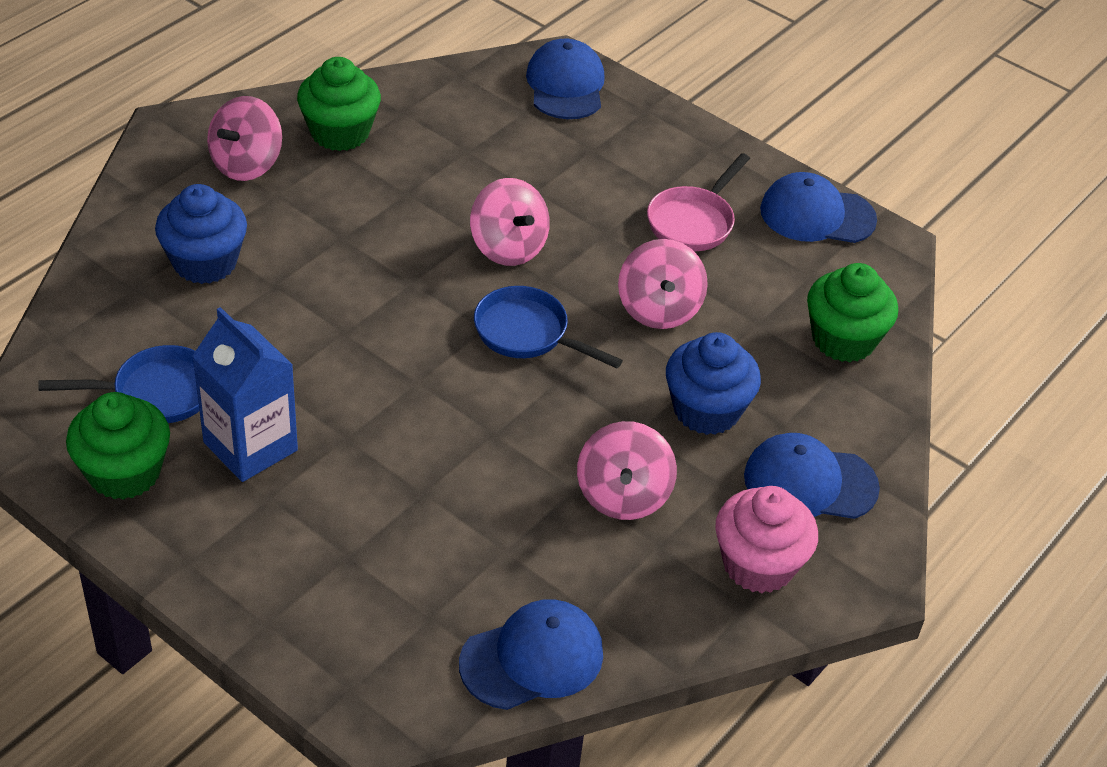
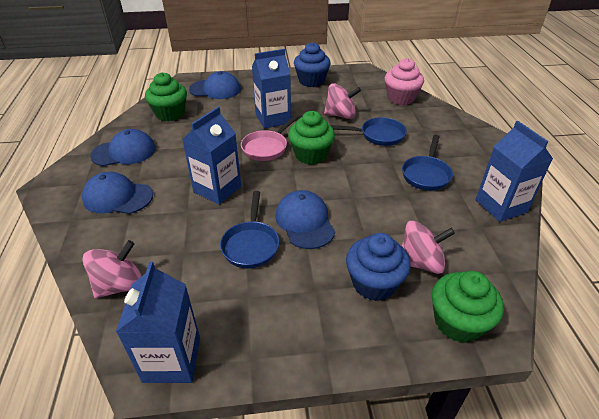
blue carton: 1 -> 4
blue pan: 2 -> 3
pink spinning top: 4 -> 3

